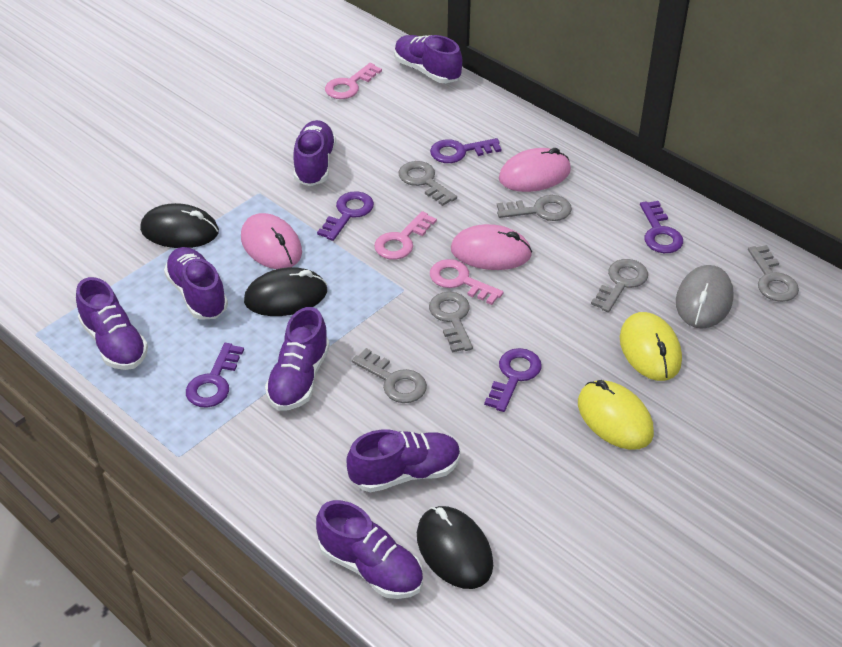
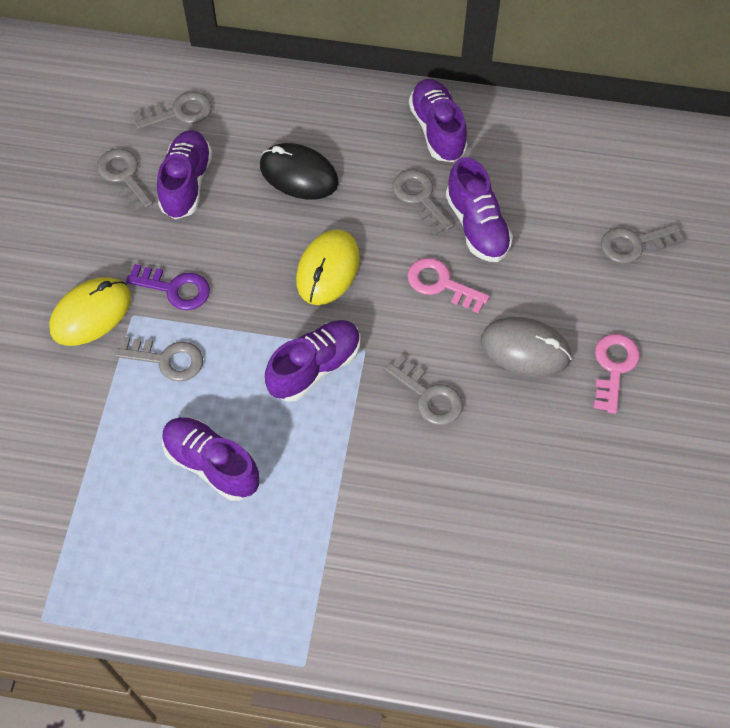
black mouse: 3 -> 1
pink key: 3 -> 2
pink mouse: 3 -> 0
purple key: 5 -> 1
purple shoe: 7 -> 5

